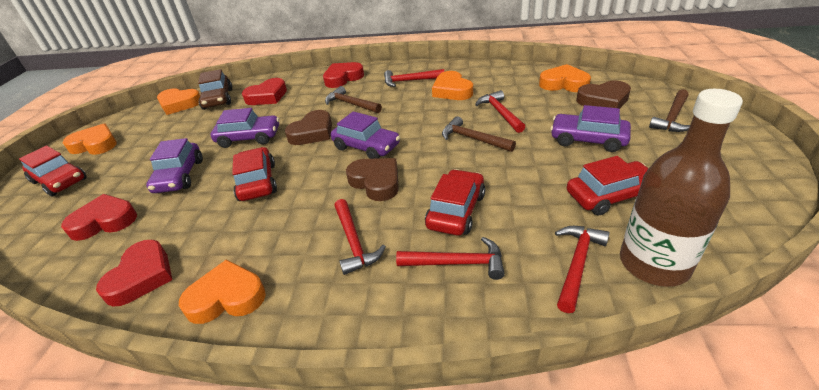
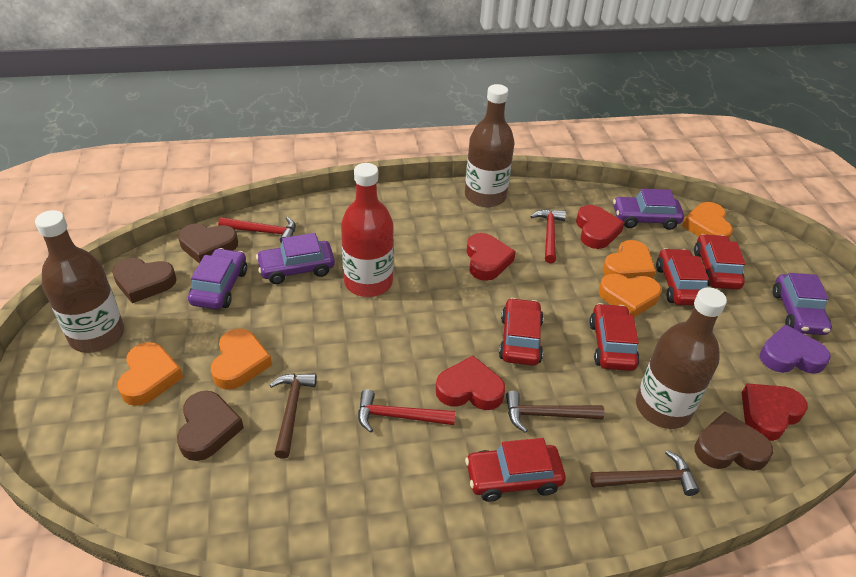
brown bottle: 1 -> 3
brown car: 1 -> 0
brown heart: 3 -> 4
purple heart: 0 -> 1
red bottle: 0 -> 1
red car: 4 -> 5
red hammer: 5 -> 3

